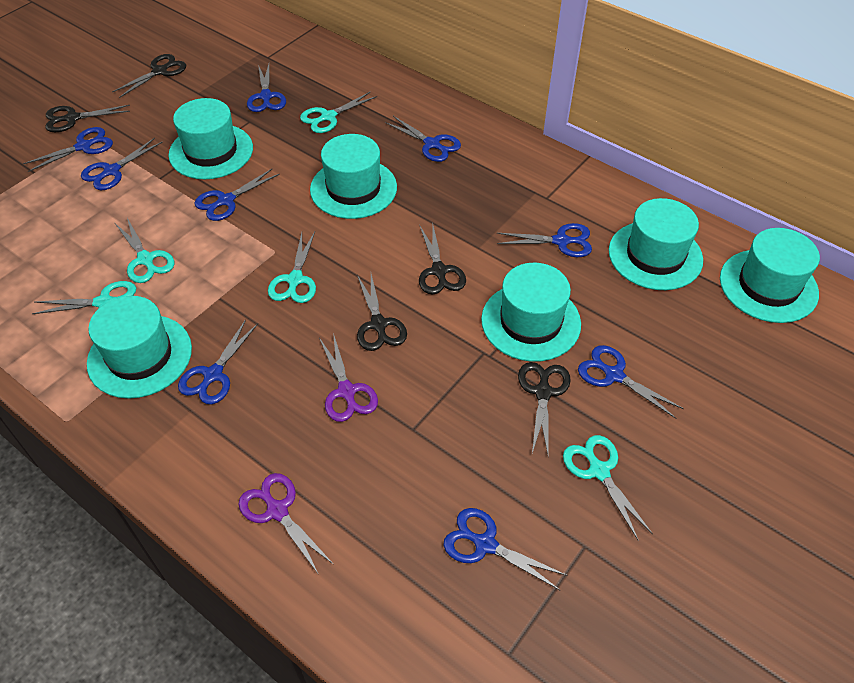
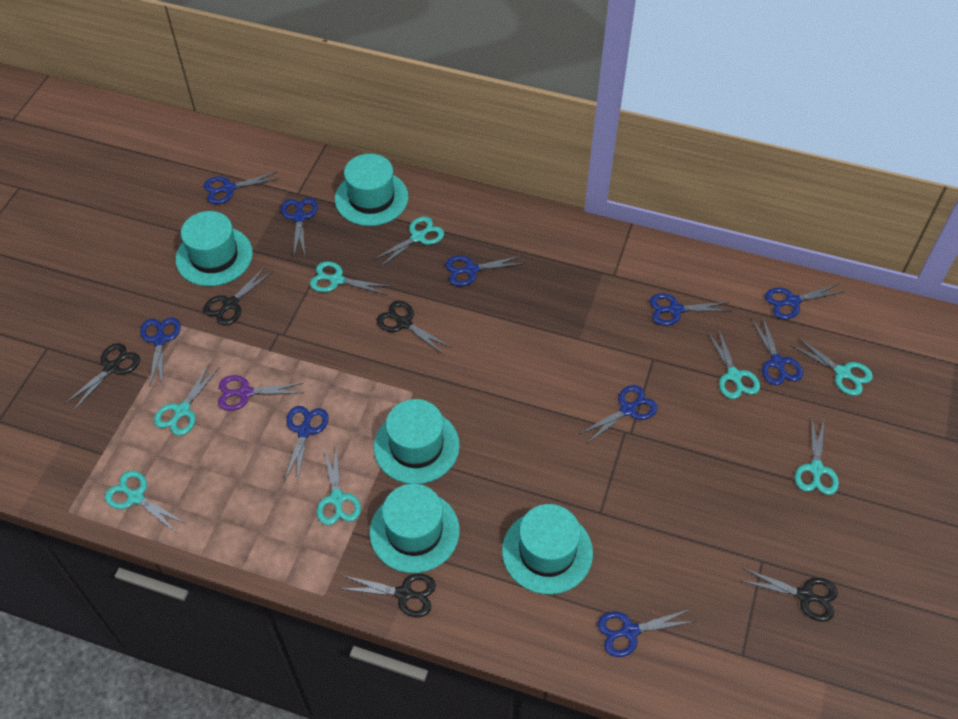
blue scissors: 9 -> 10
purple scissors: 2 -> 1
turquoise hat: 6 -> 5
turquoise scissors: 5 -> 8

